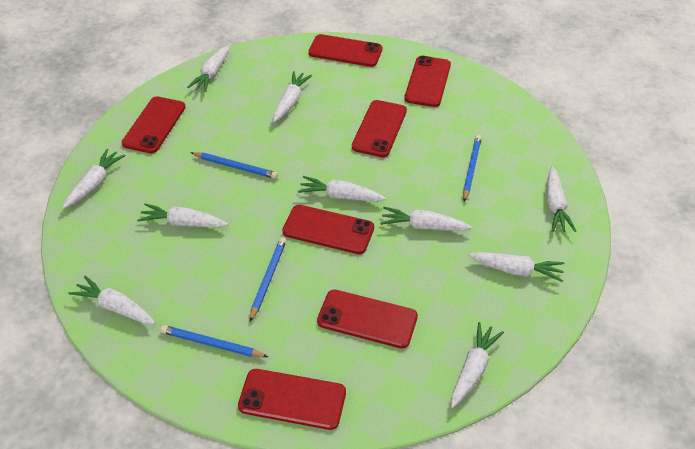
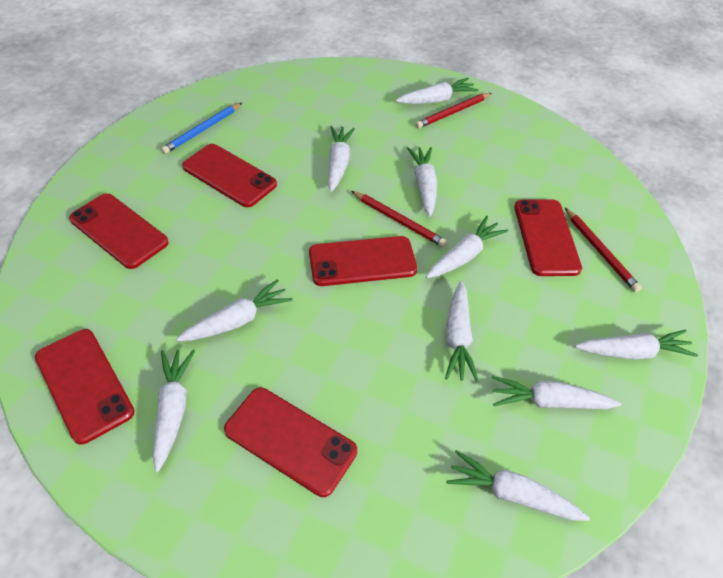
blue pencil: 4 -> 1
red pencil: 0 -> 3
red phone: 7 -> 6

